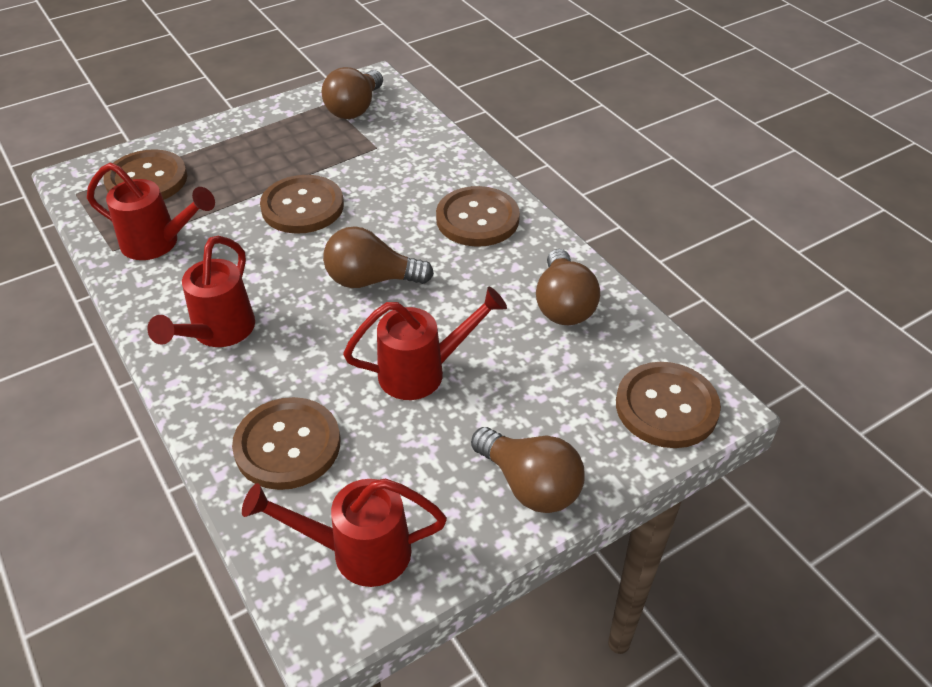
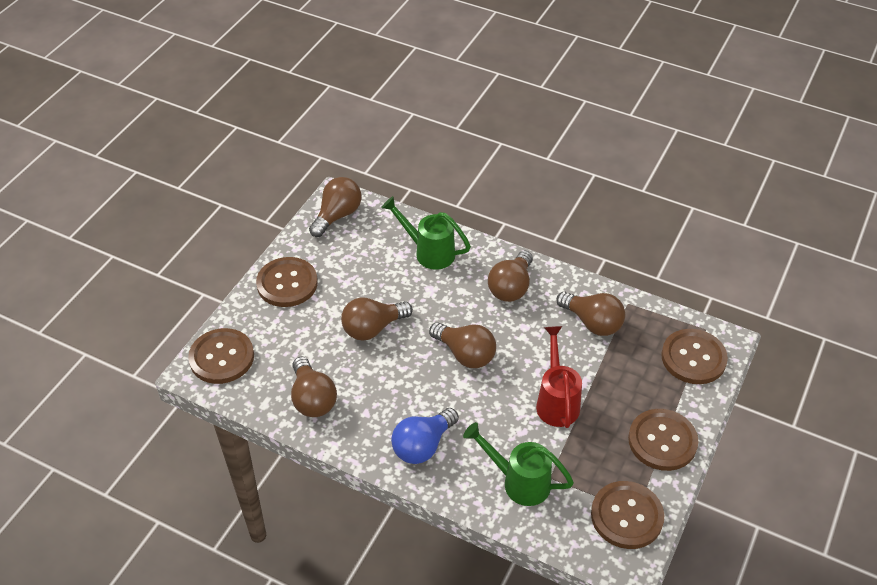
blue light bulb: 0 -> 1
brown light bulb: 4 -> 6
green watering can: 0 -> 2
red watering can: 4 -> 1

